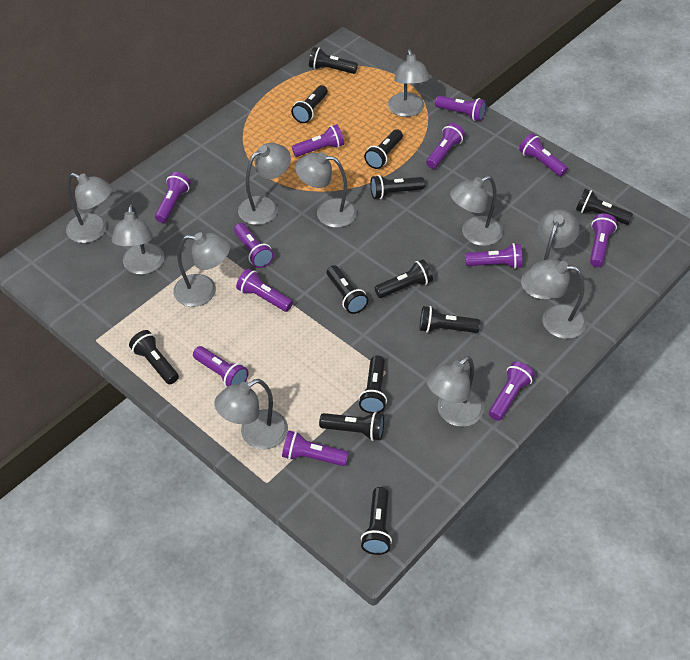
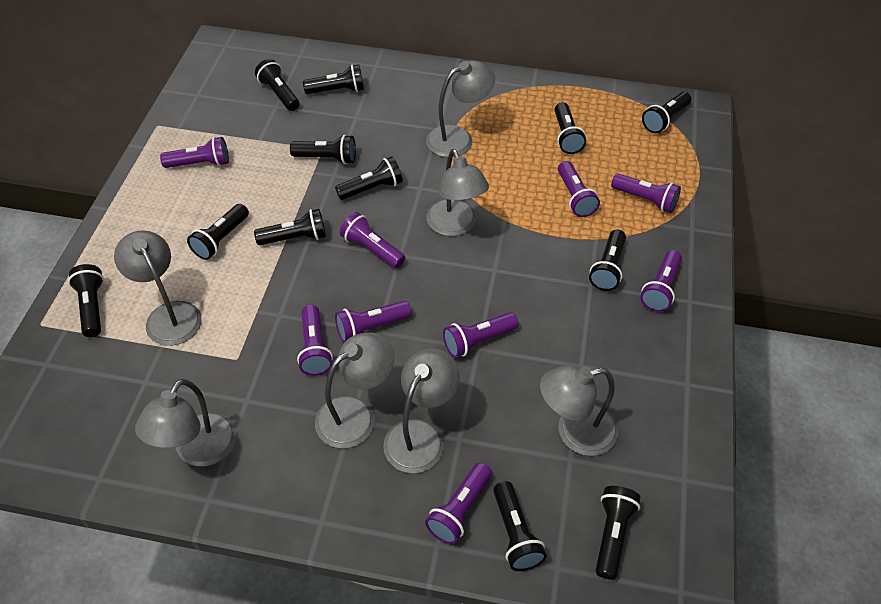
grey lamp: 11 -> 7
purple flashlight: 12 -> 9

